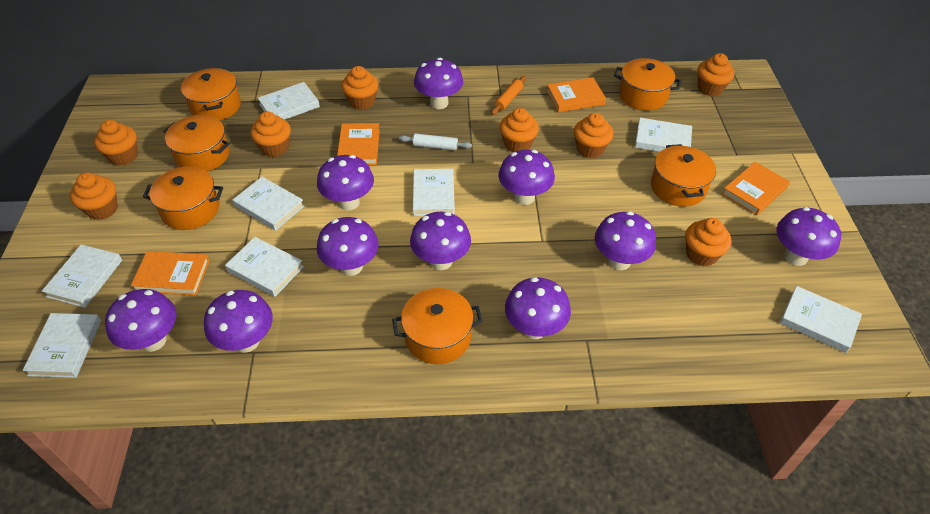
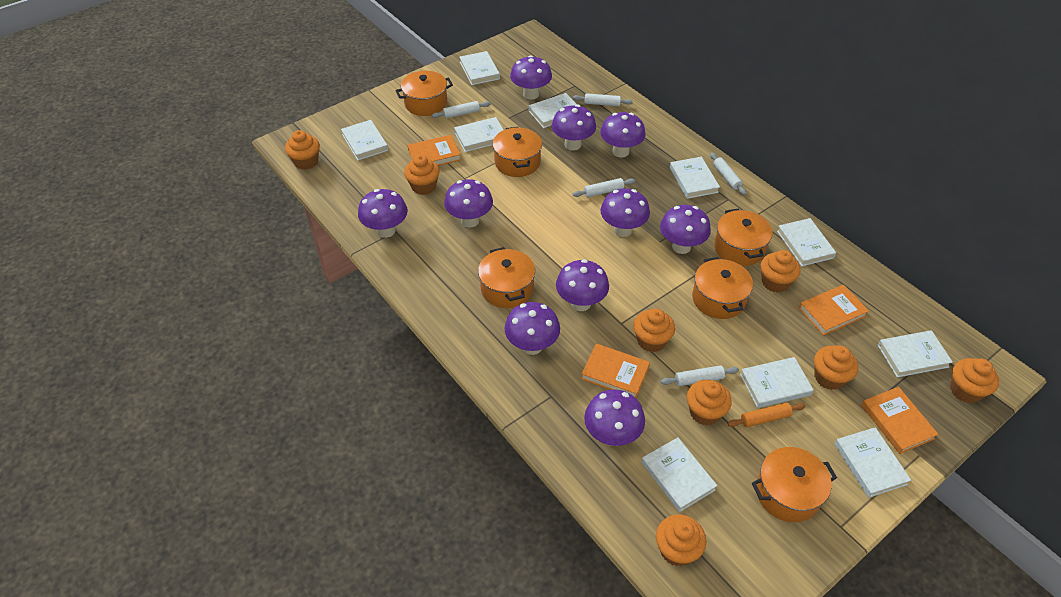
white book: 8 -> 10
white rolling pin: 1 -> 5

